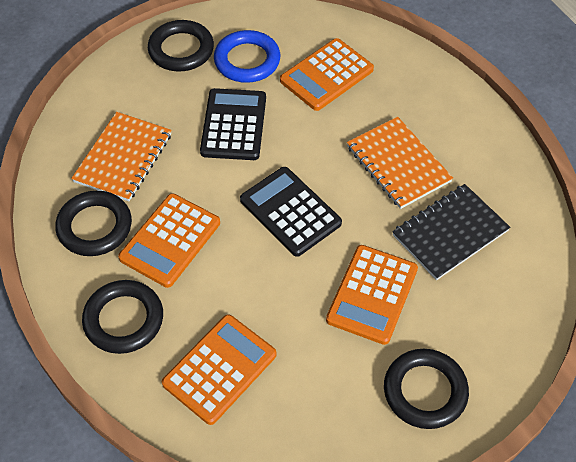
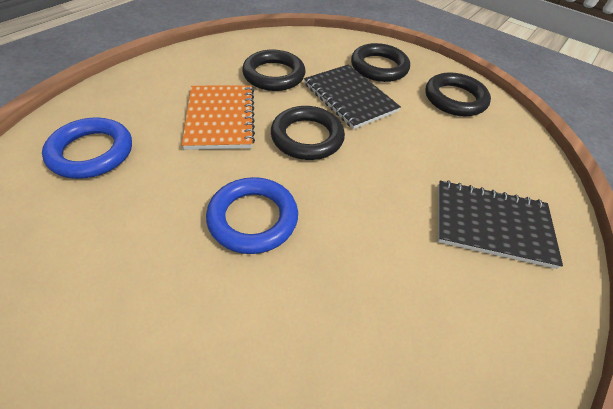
black calculator: 2 -> 0
black notebook: 1 -> 2
blue ring: 1 -> 2
orange calculator: 4 -> 0
orange notebook: 2 -> 1

